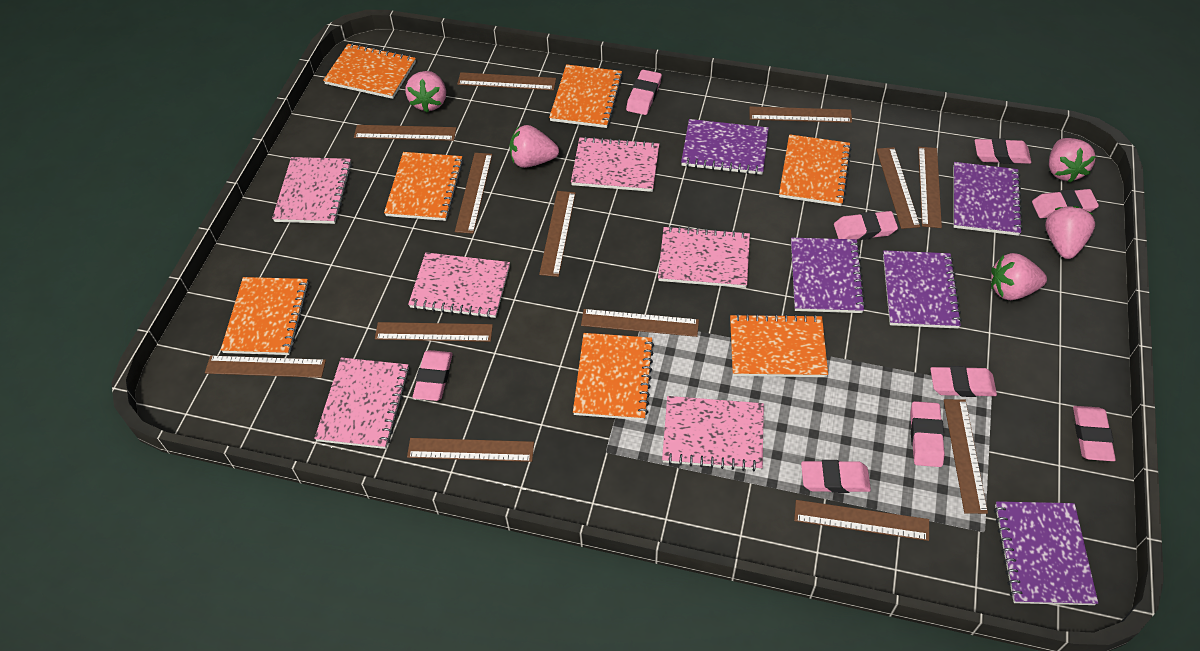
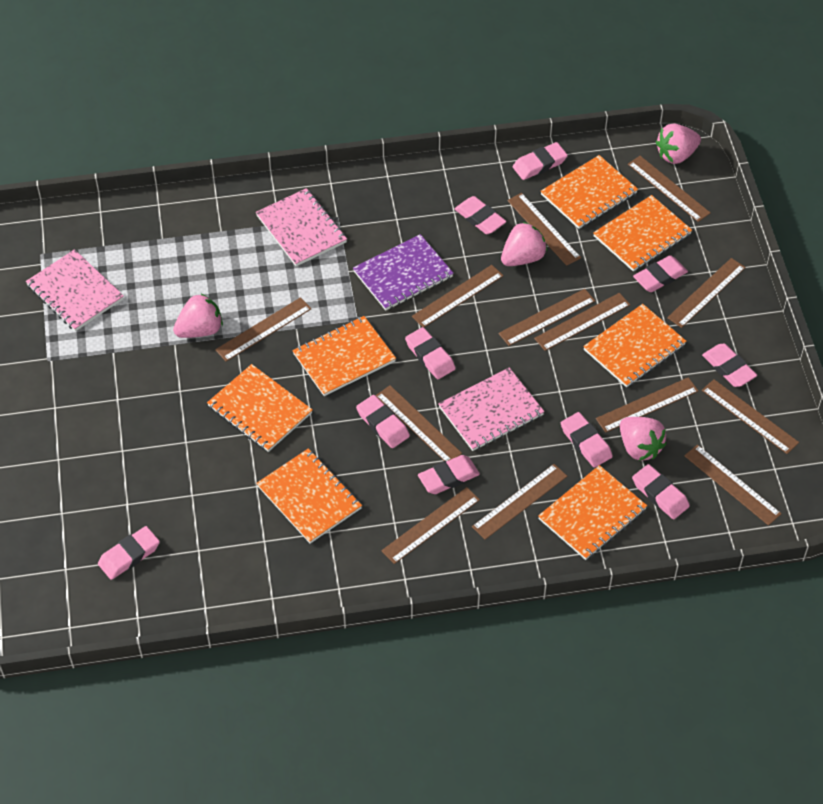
pink eraser: 9 -> 10
pink notebook: 6 -> 3
pink strawberry: 5 -> 4
purple notebook: 5 -> 1

